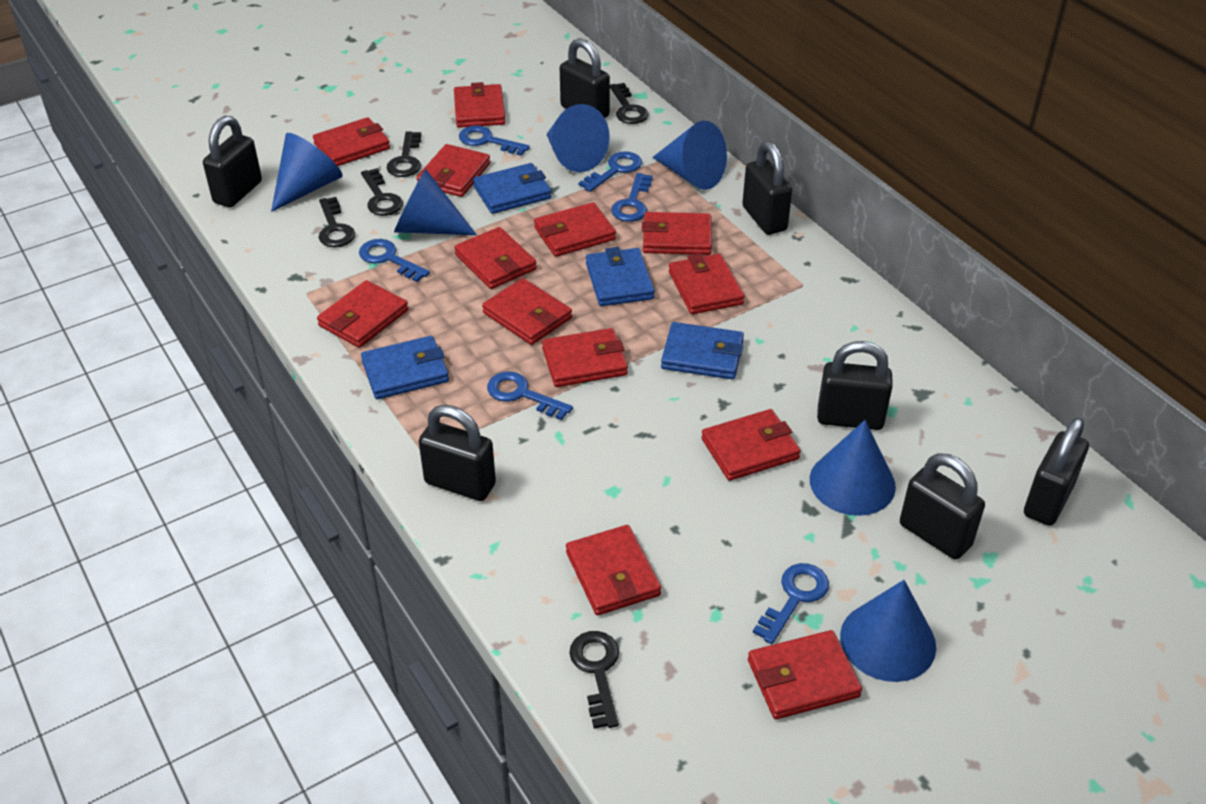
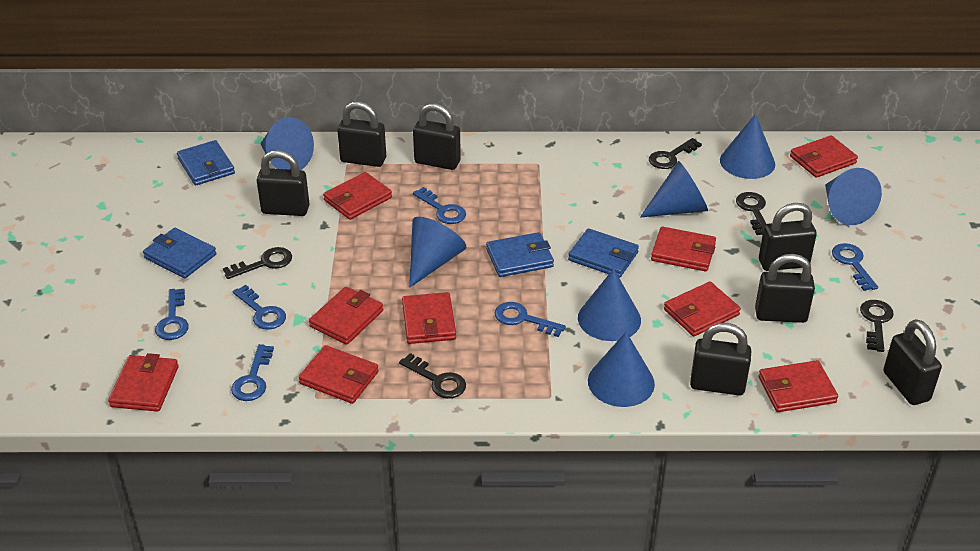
blue cone: 6 -> 7
red wallet: 13 -> 9

